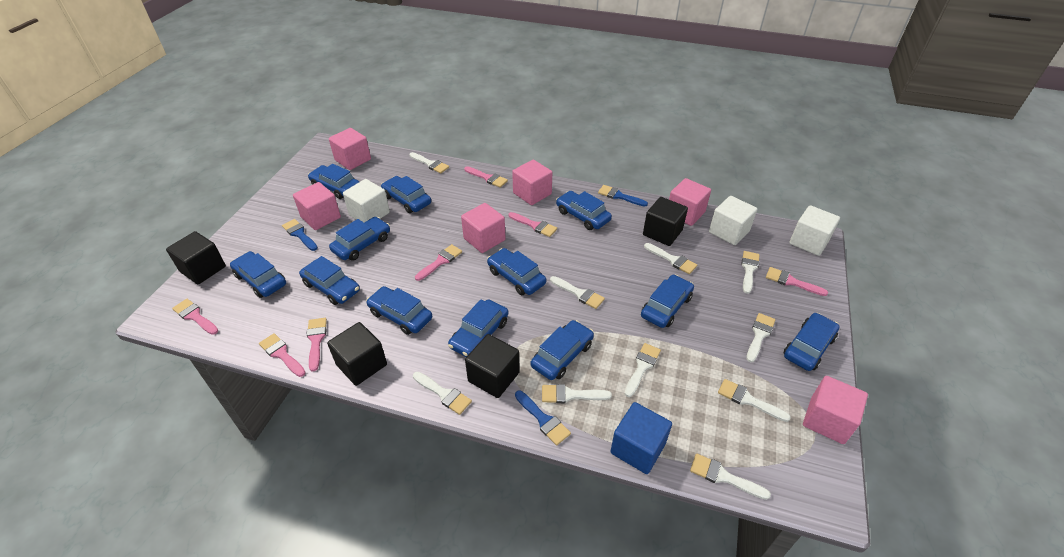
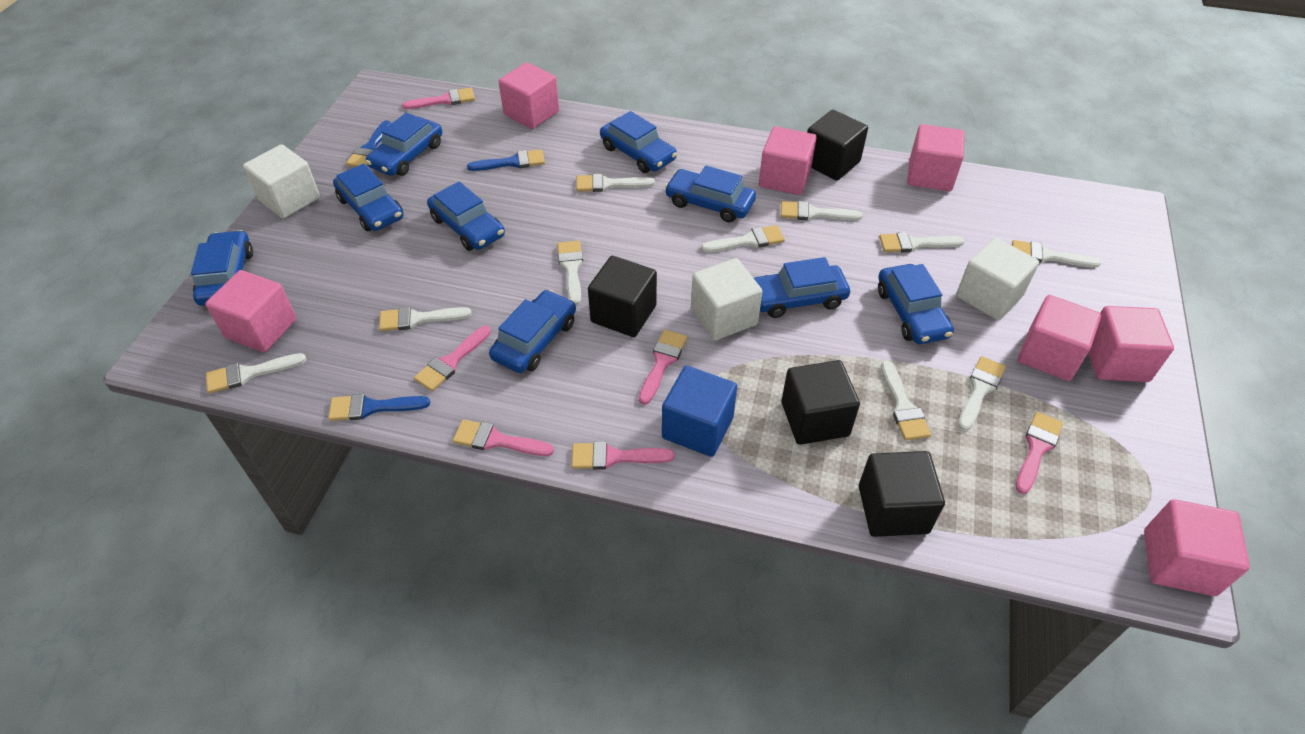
blue car: 12 -> 9
pink brush: 7 -> 6
pink cube: 6 -> 7

